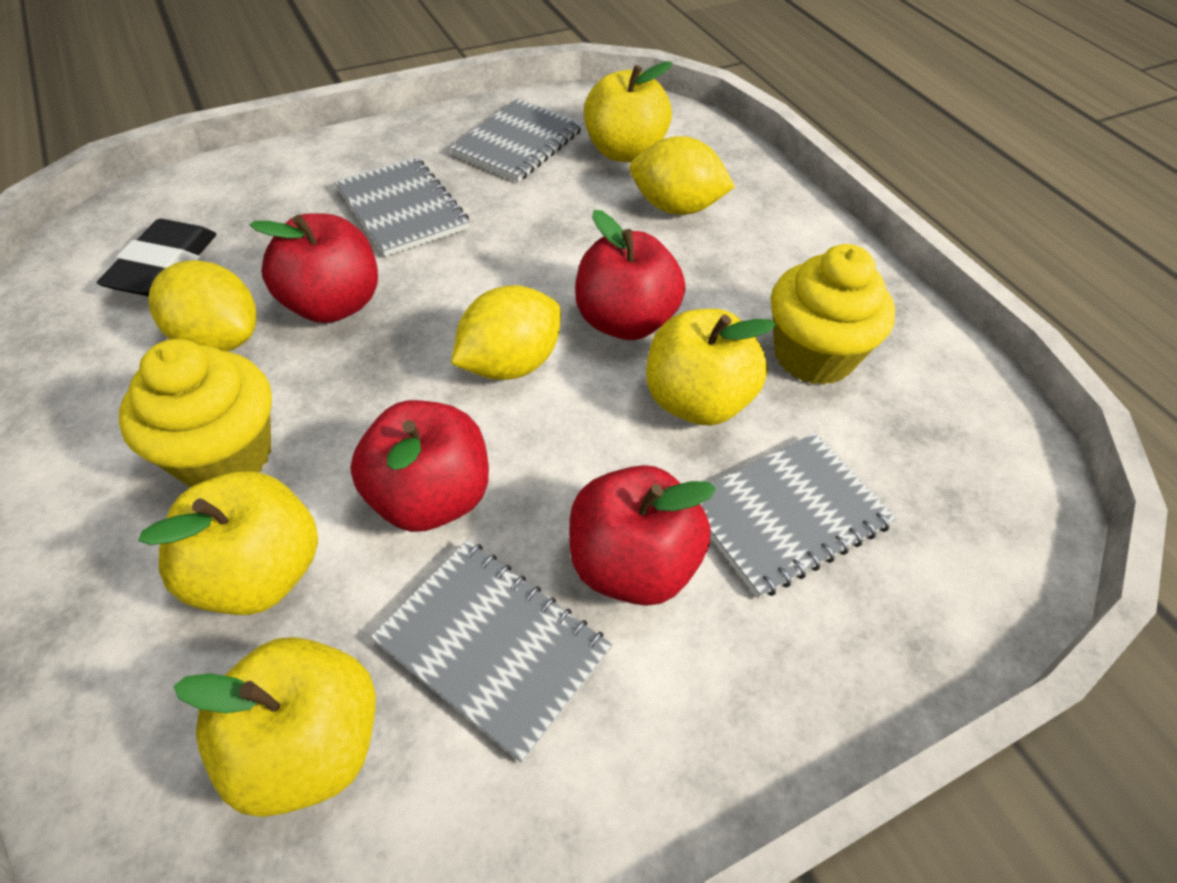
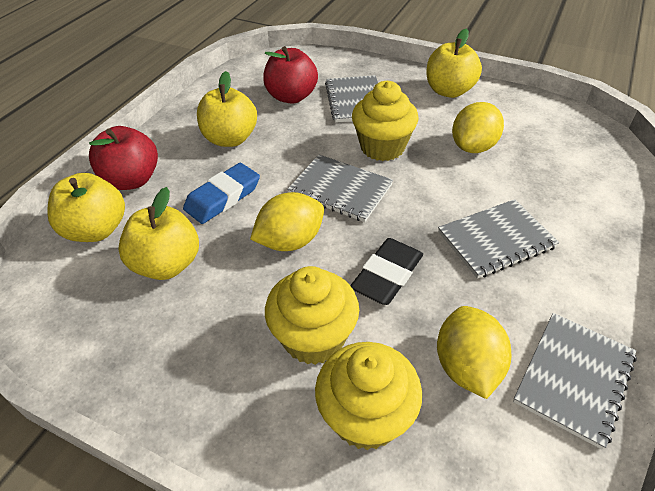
blue eraser: 0 -> 1
red apple: 4 -> 2
yellow cupcake: 2 -> 3

